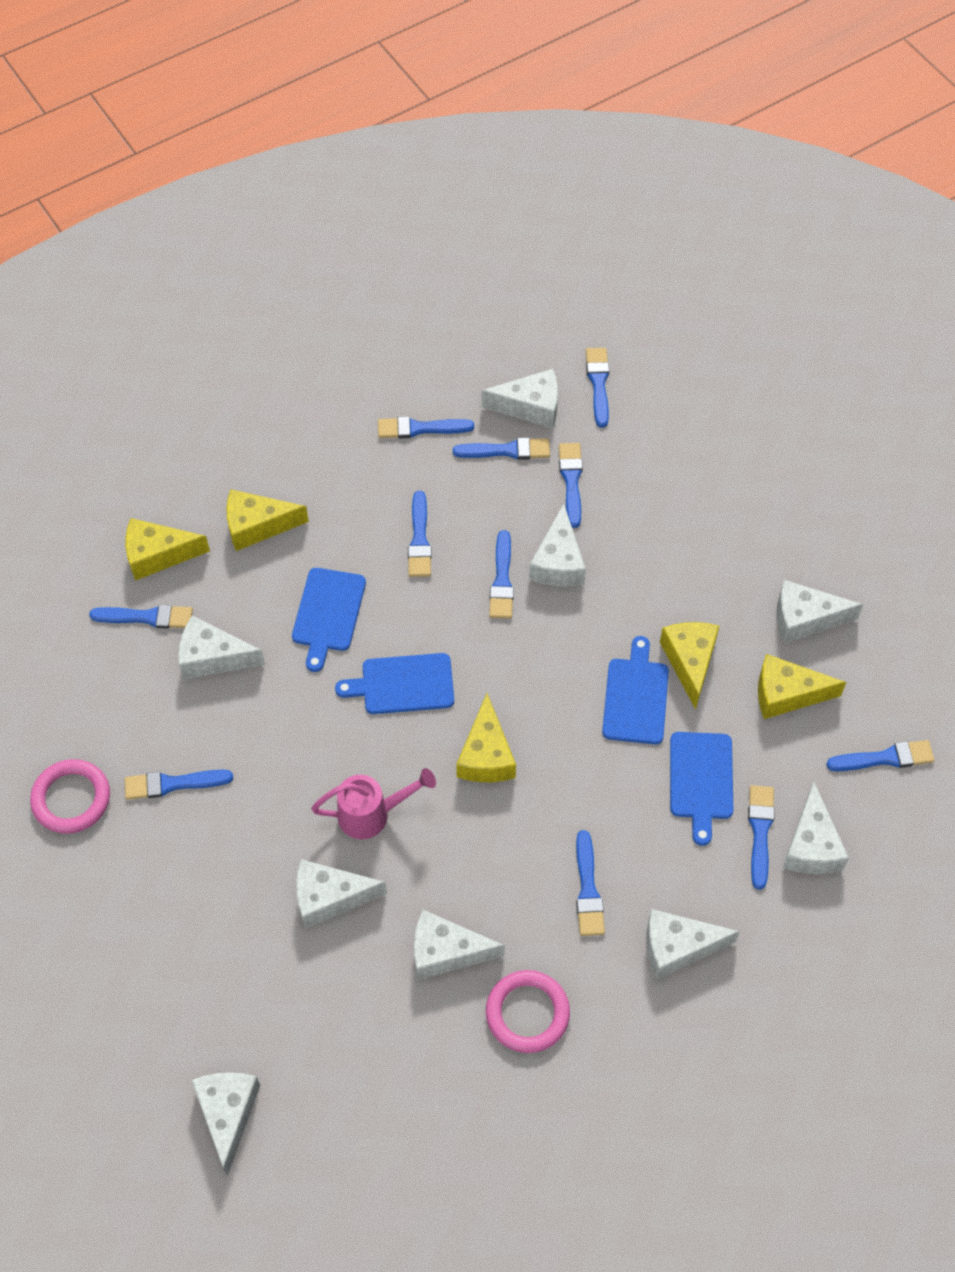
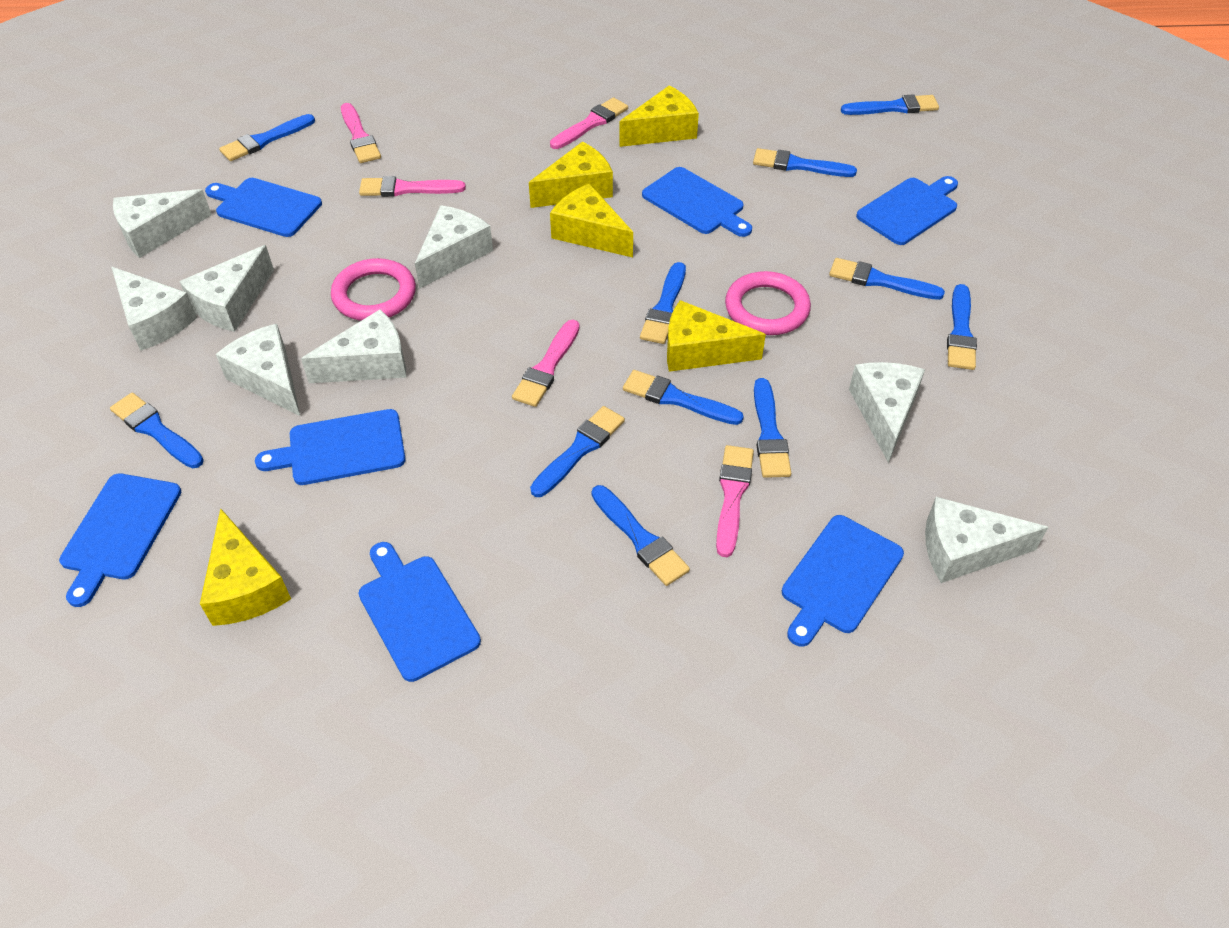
blue cutting board: 4 -> 7
pink brush: 0 -> 5
pink watering can: 1 -> 0
white cheese: 9 -> 8

